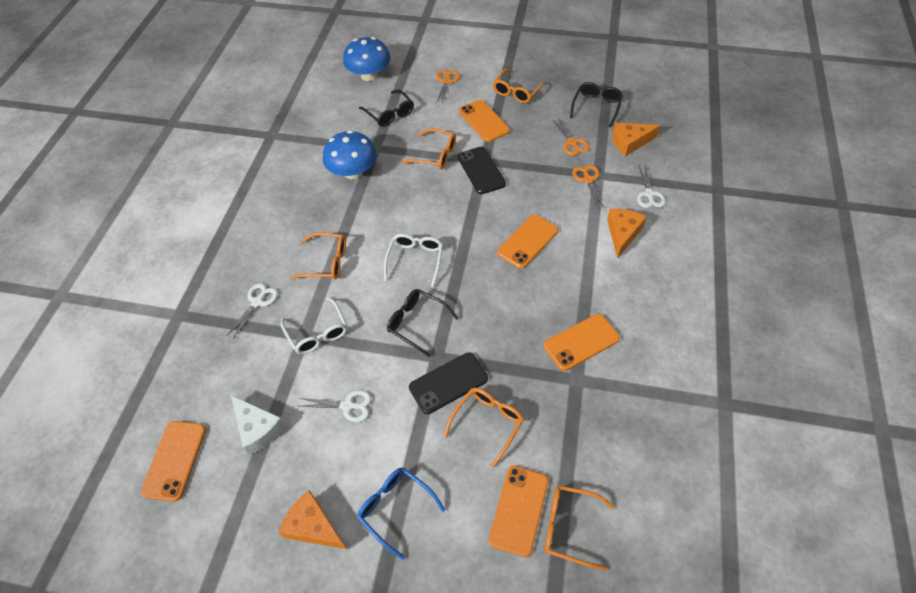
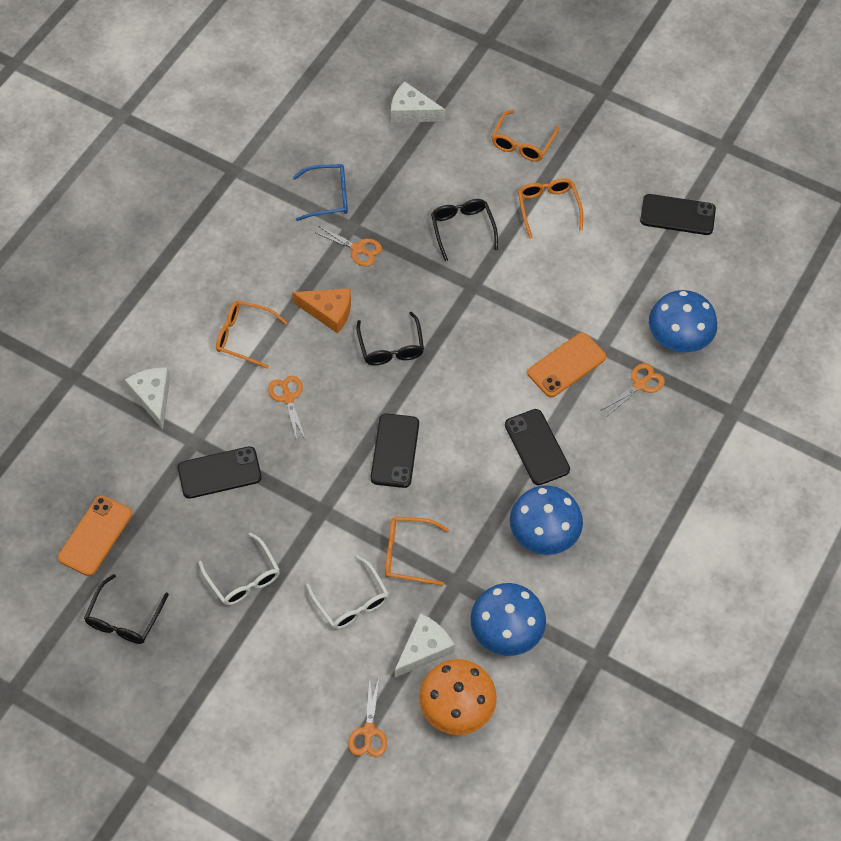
black phone: 2 -> 4
blue mushroom: 2 -> 3
orange cheese: 3 -> 1
orange glasses: 5 -> 4
orange mushroom: 0 -> 1
orange phone: 5 -> 2
orange scissors: 3 -> 4
white cheese: 1 -> 3
white scissors: 3 -> 0

